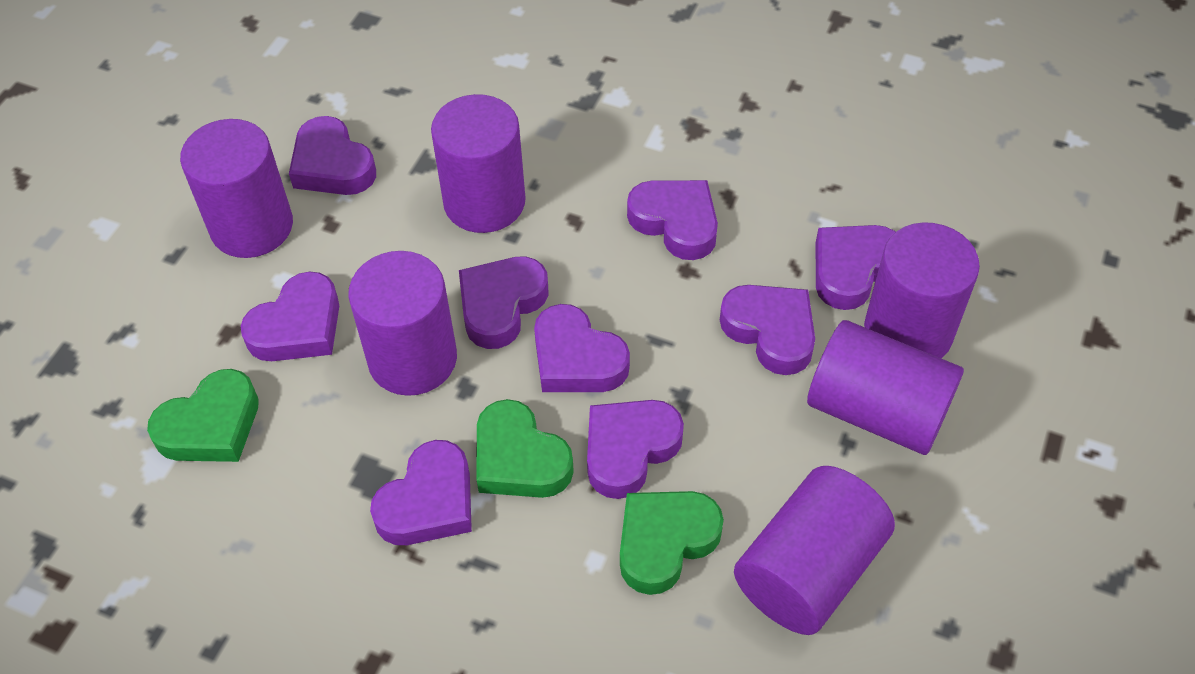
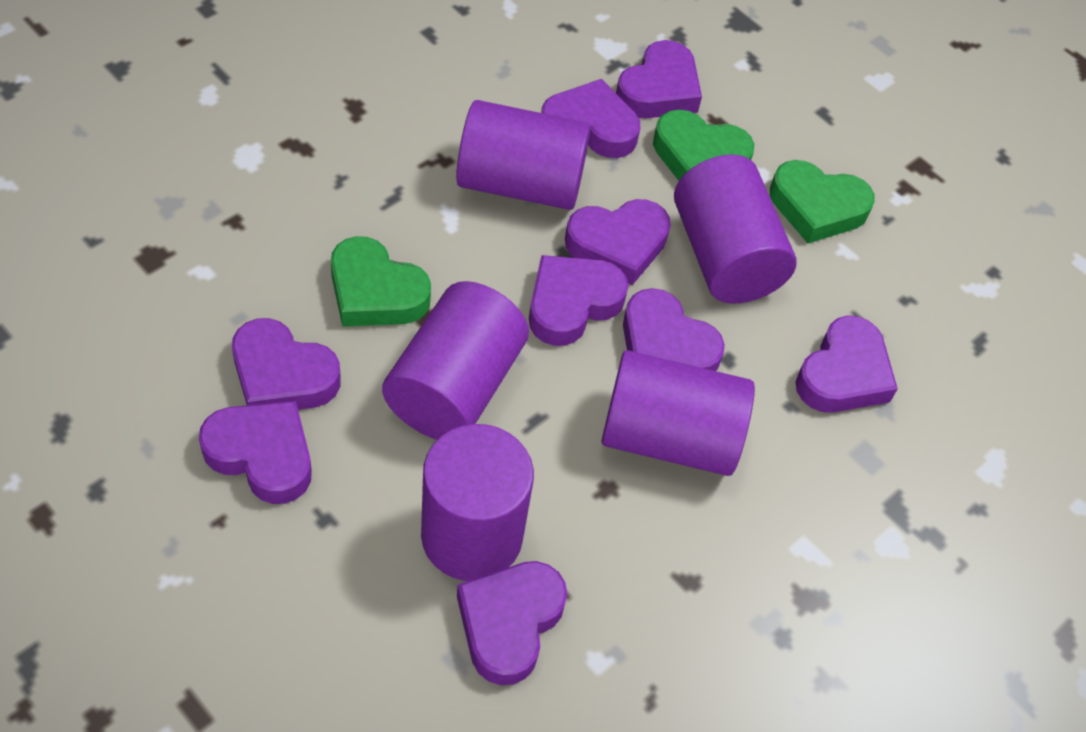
purple cylinder: 6 -> 5

